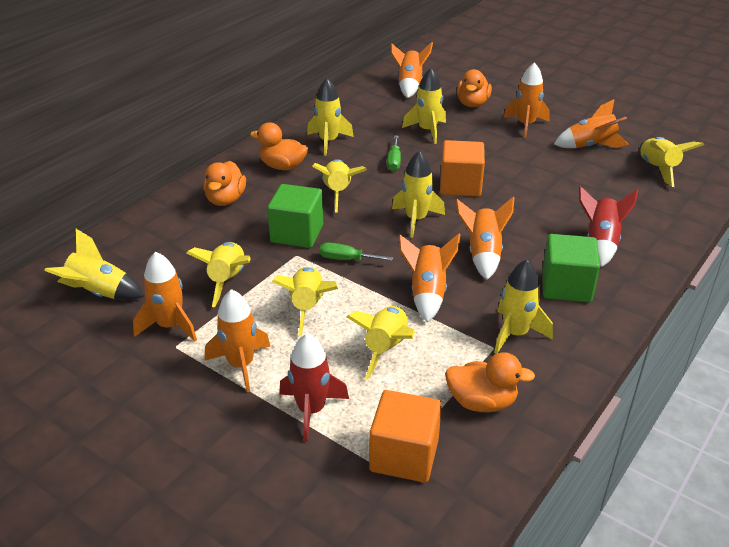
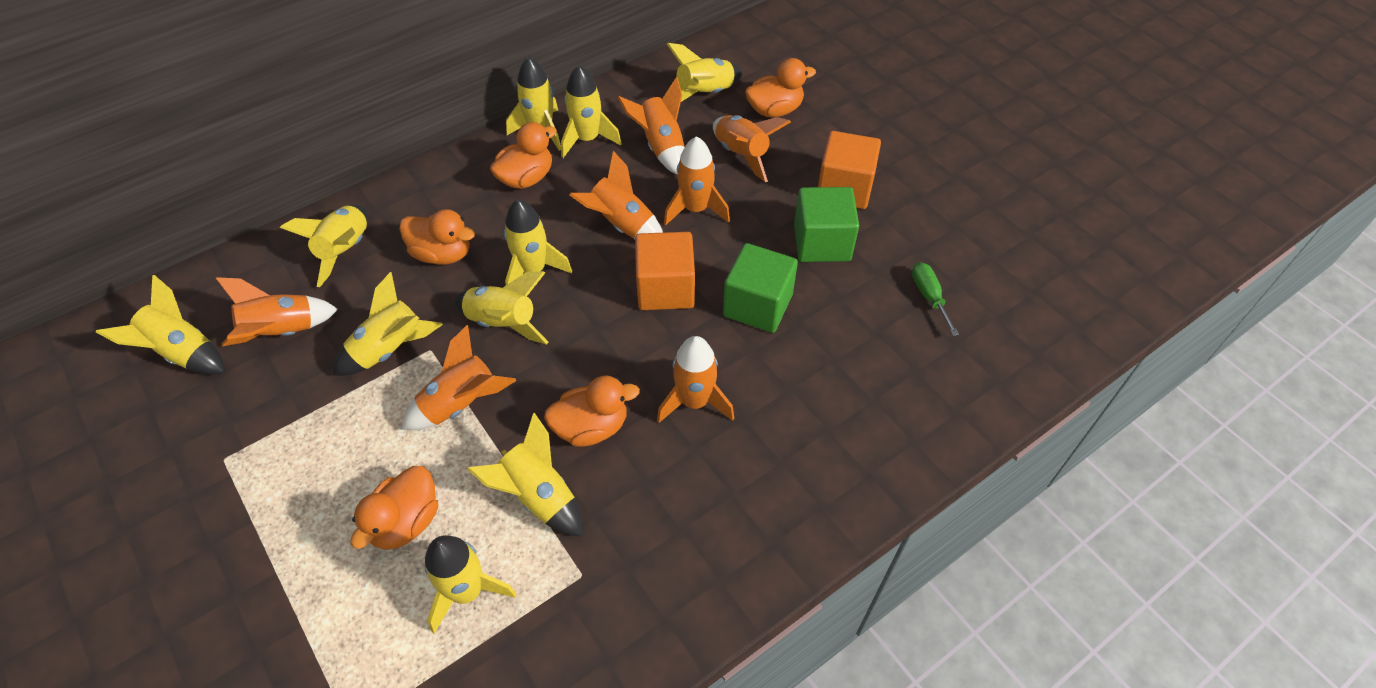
green screwdriver: 2 -> 1
orange duck: 4 -> 5
red rocket: 2 -> 0

